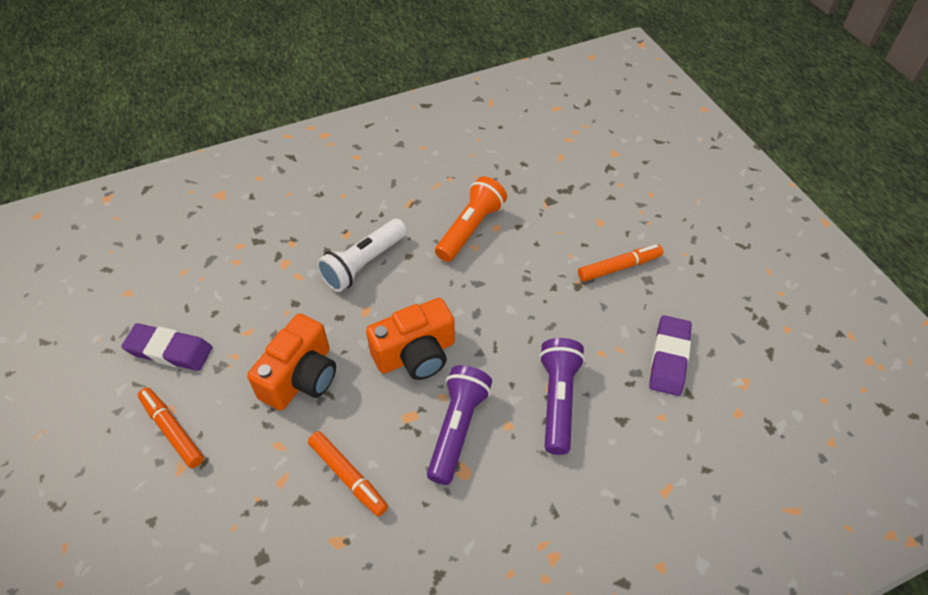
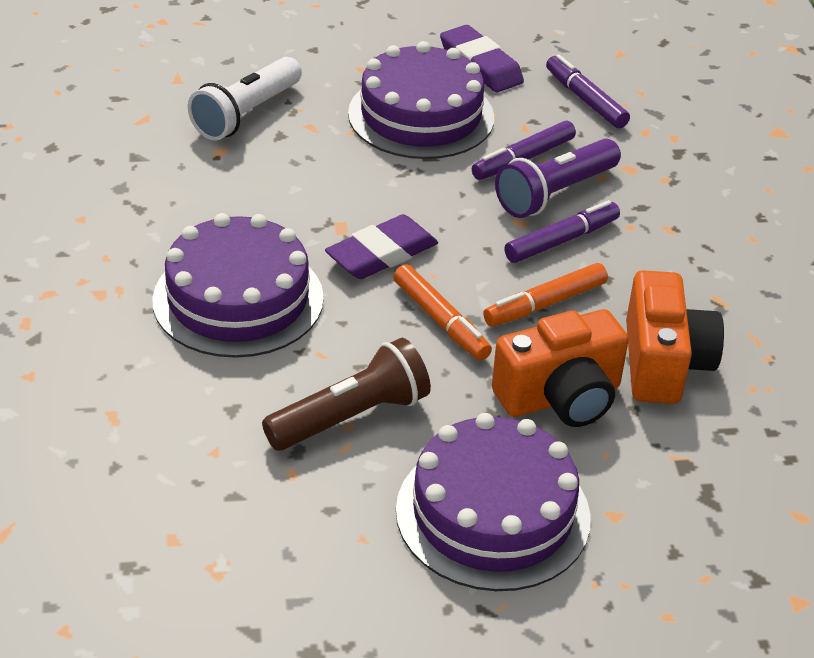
brown flashlight: 0 -> 1
orange flashlight: 1 -> 0
orange marker: 3 -> 2
purple cake: 0 -> 3
purple flashlight: 2 -> 1
purple marker: 0 -> 3

